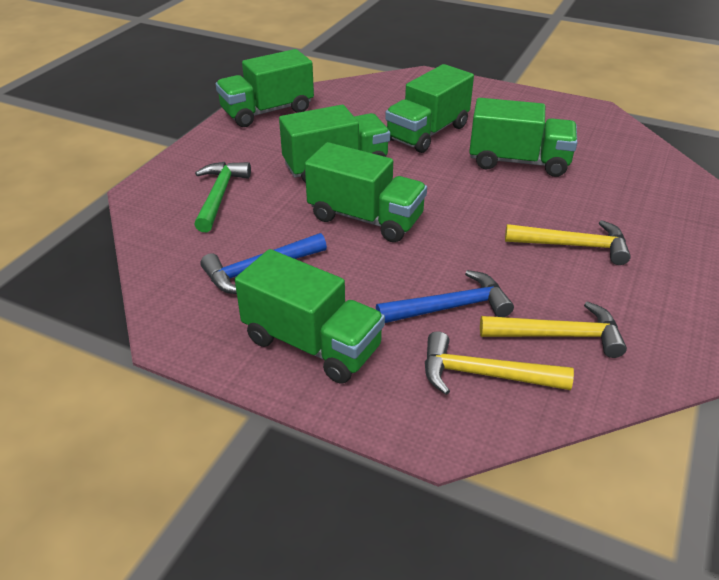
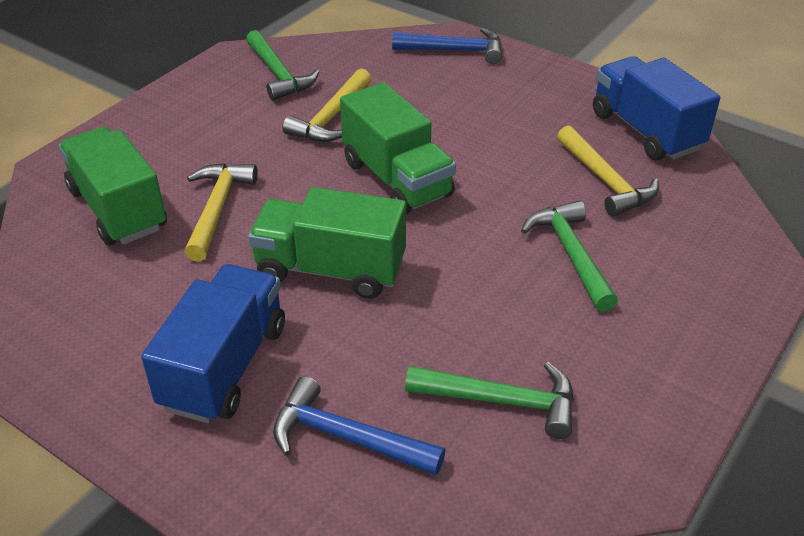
blue truck: 0 -> 2
green hammer: 1 -> 3
green truck: 6 -> 3

